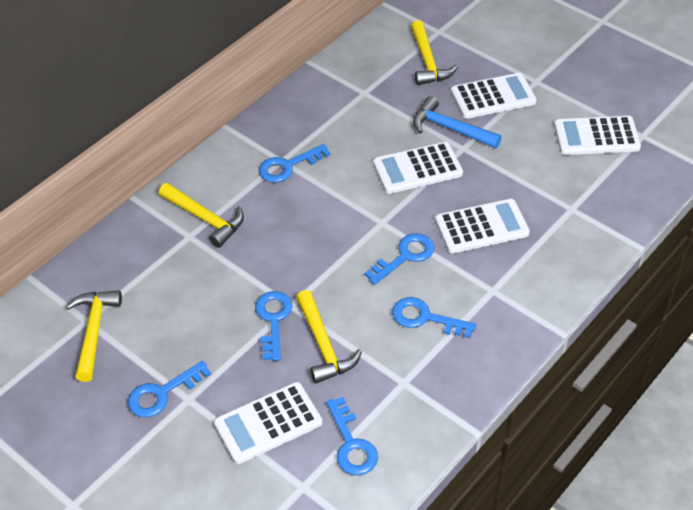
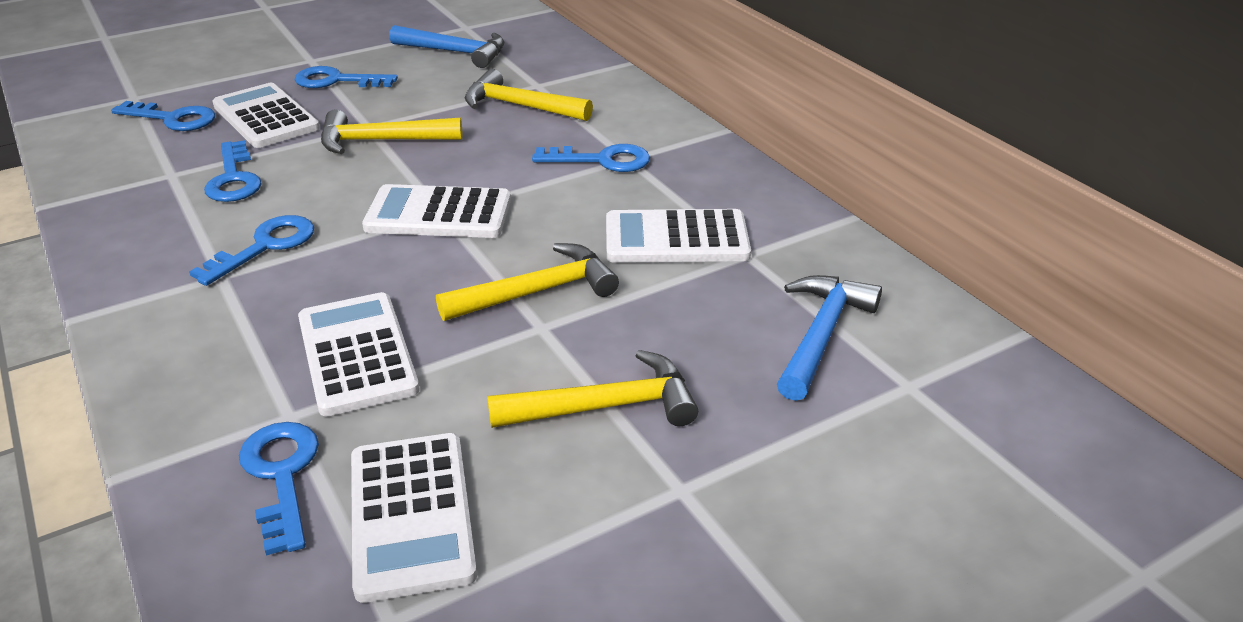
blue hammer: 1 -> 2

